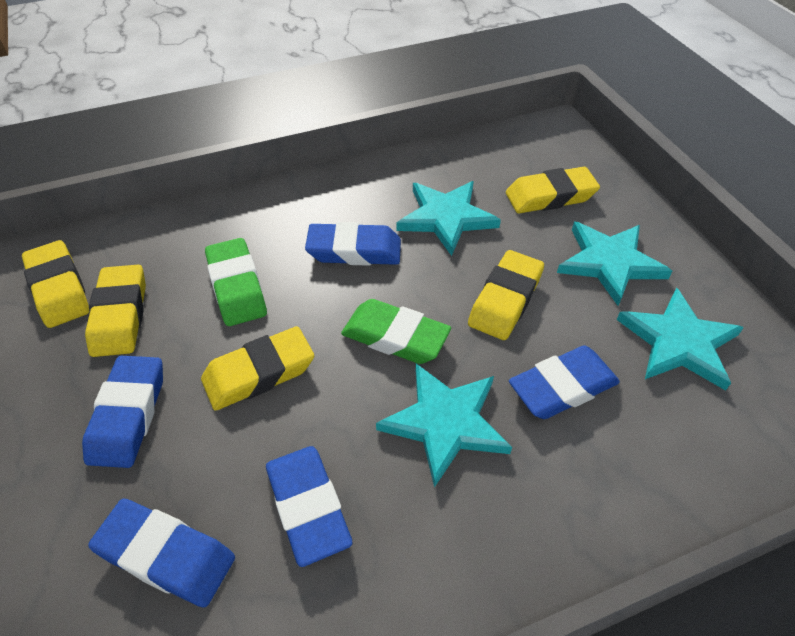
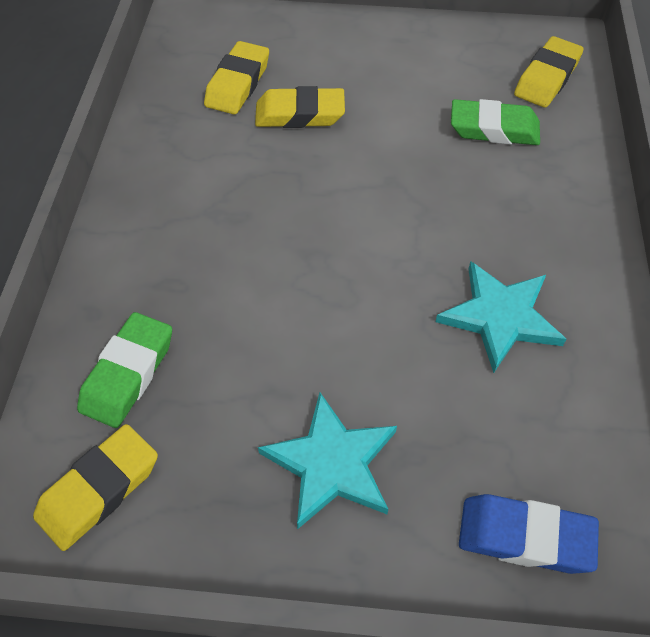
blue eraser: 5 -> 1
turquoise star: 4 -> 2
yellow eraser: 5 -> 4

